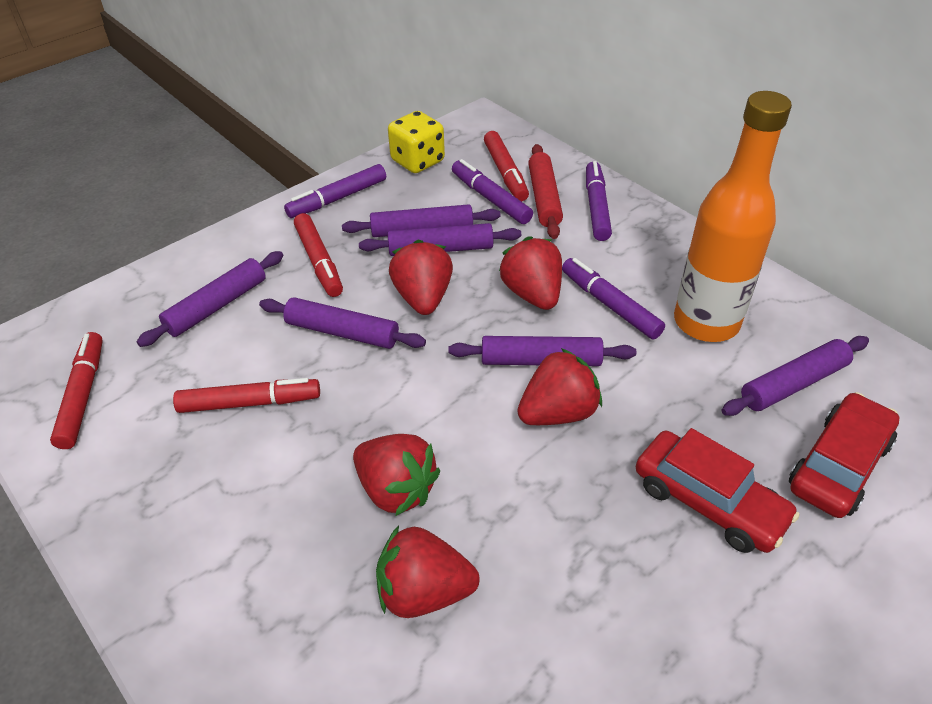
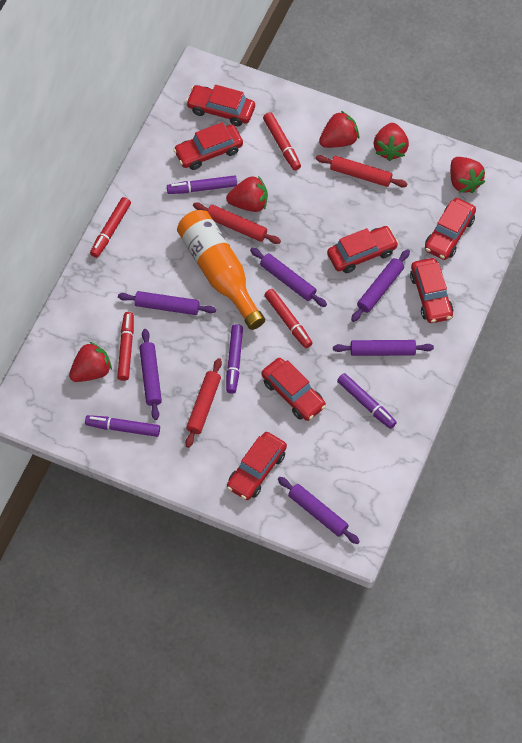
red car: 2 -> 7
red rolling pin: 1 -> 3
yellow dice: 1 -> 0

